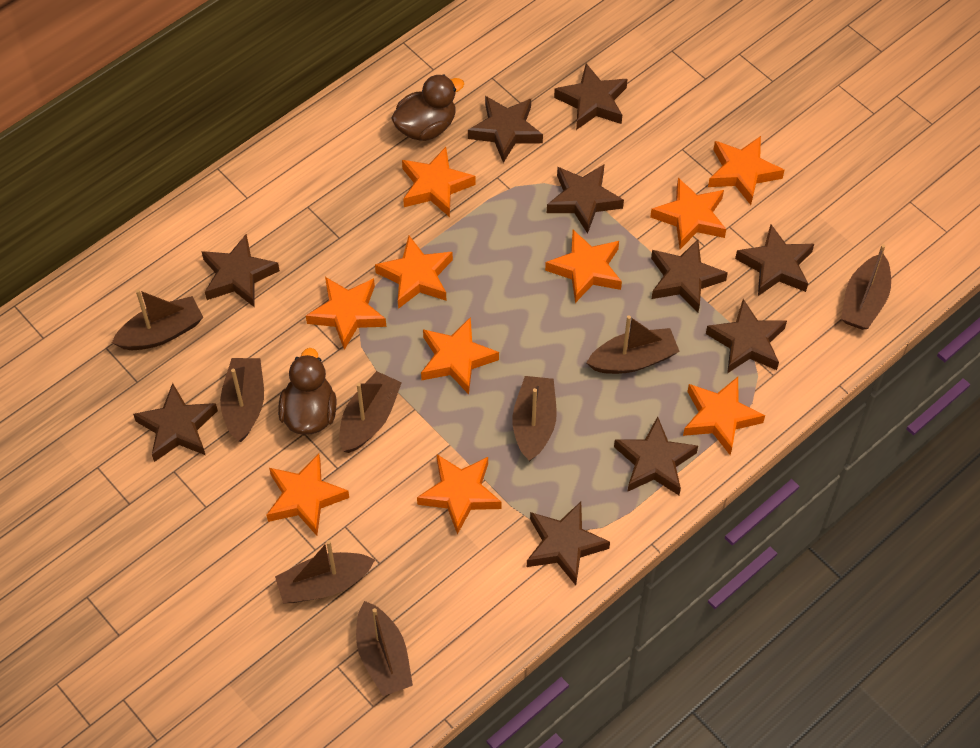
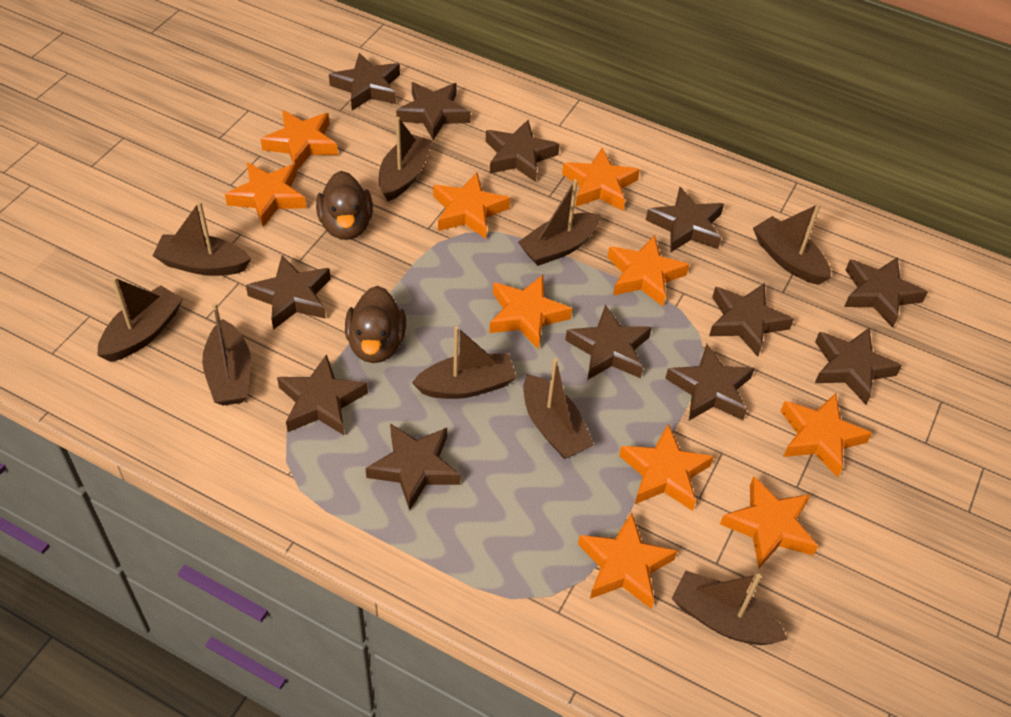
brown boat: 8 -> 9
brown star: 10 -> 12

